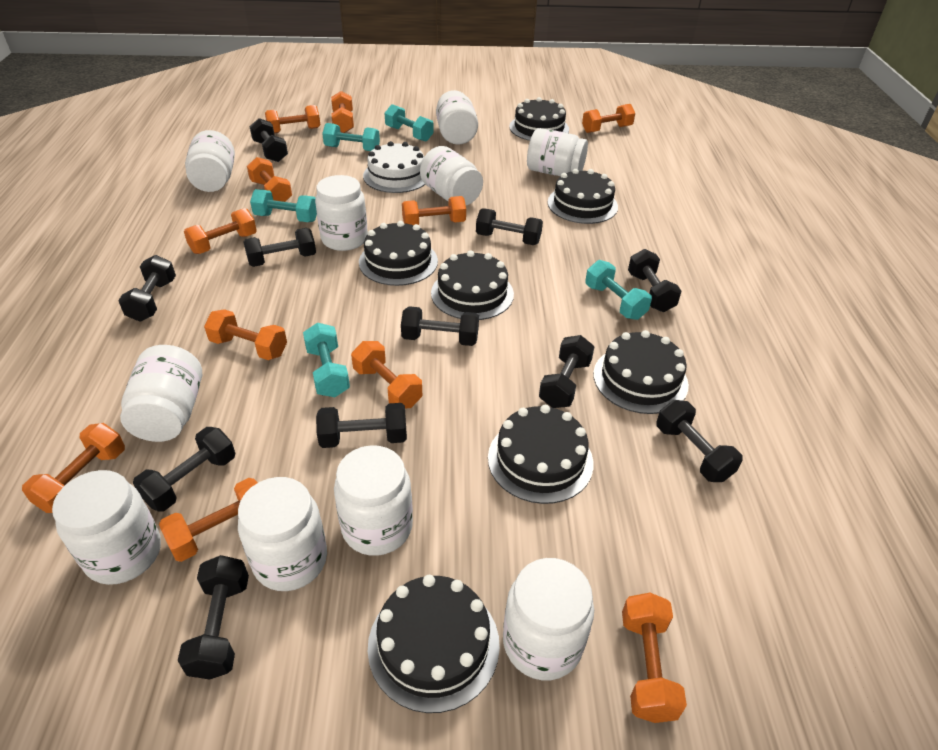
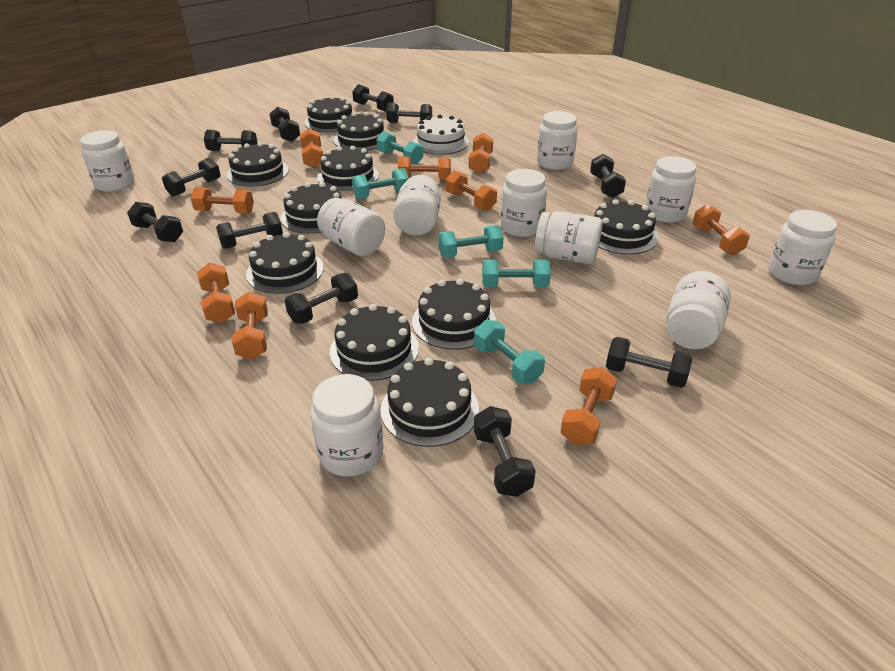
black cake: 7 -> 10
orange dumbbell: 11 -> 9

